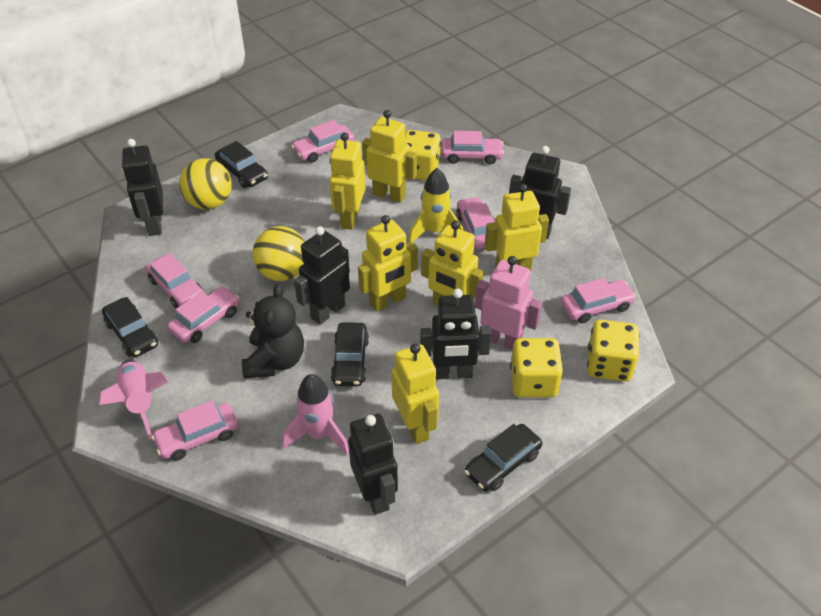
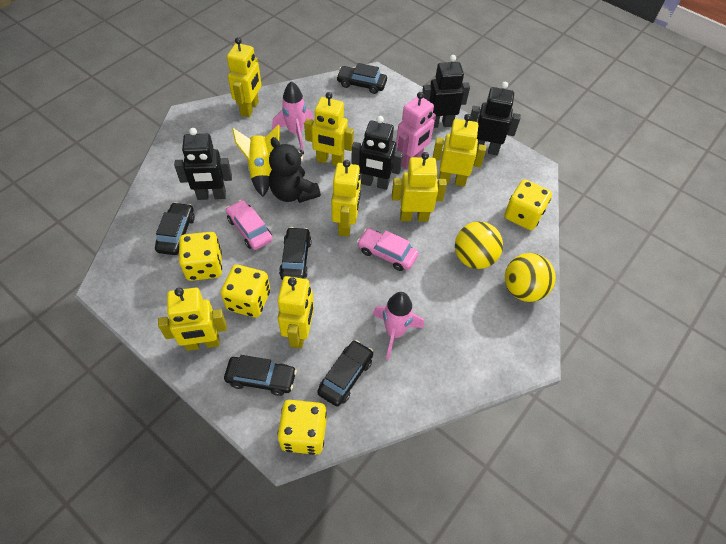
black car: 4 -> 5
black robot: 5 -> 4
pink car: 7 -> 2
yellow dice: 3 -> 4
yellow robot: 6 -> 7

